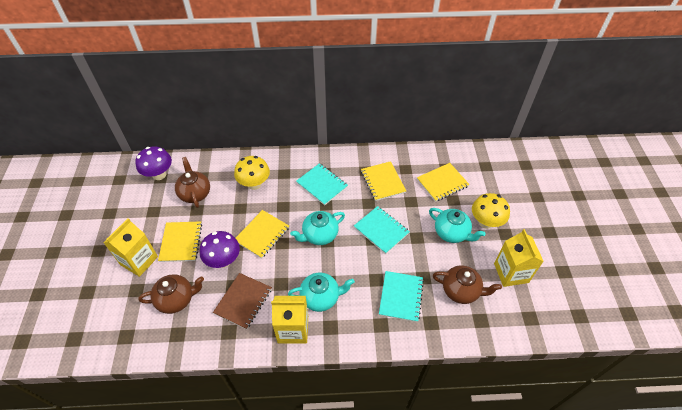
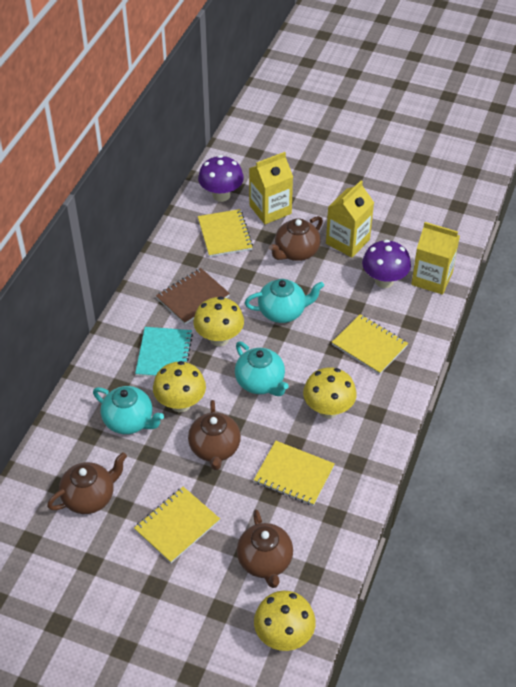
brown teapot: 3 -> 4
turquoise notebook: 3 -> 1
yellow mushroom: 2 -> 4

